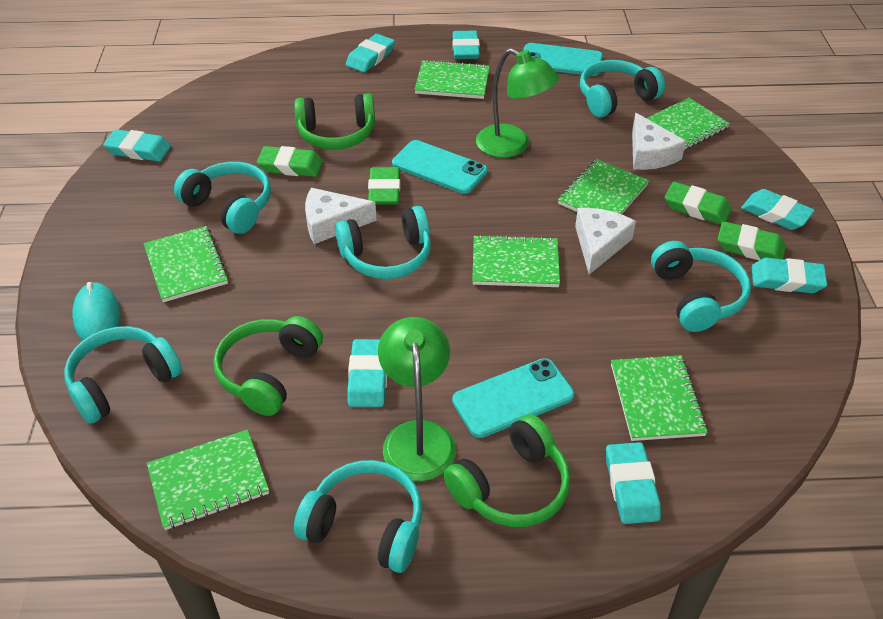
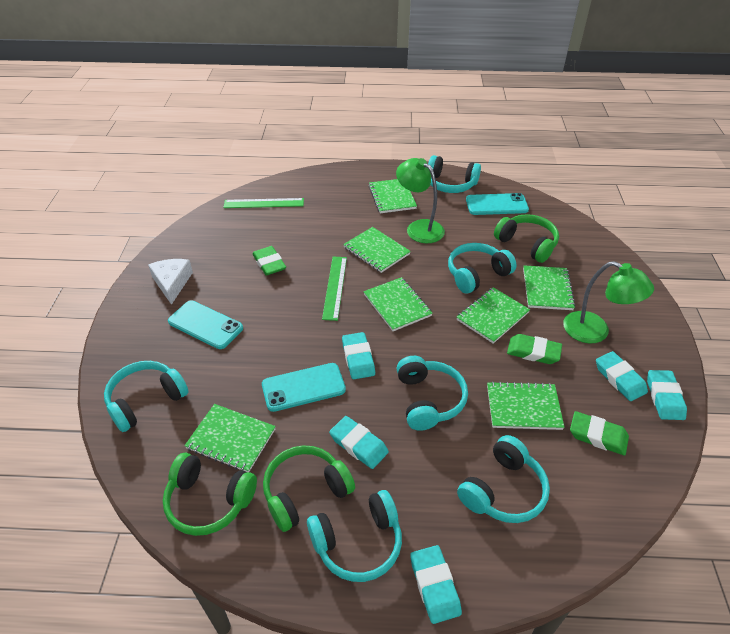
green eraser: 4 -> 3
green ruler: 0 -> 2
turquoise eraser: 7 -> 5
turquoise mouse: 1 -> 0
white cheese: 3 -> 1

